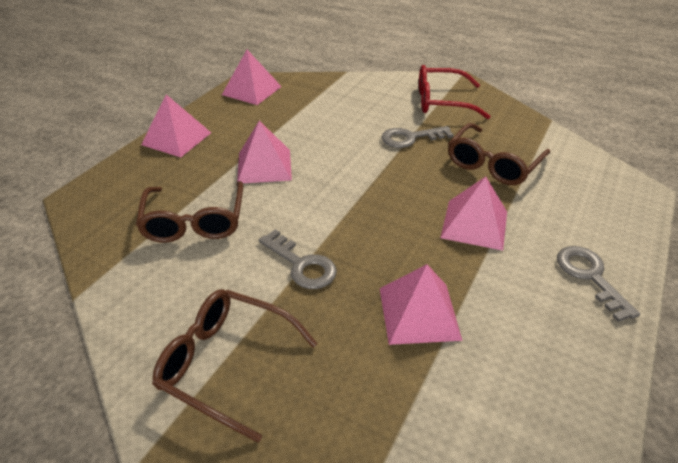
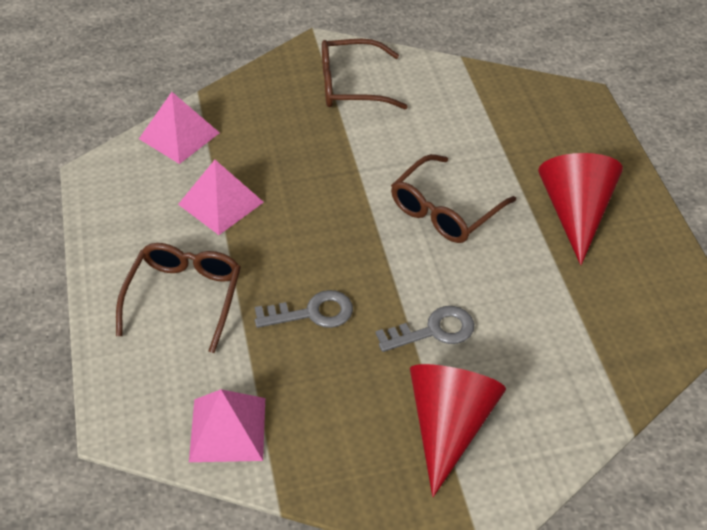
grey key: 3 -> 2
pink pyramid: 5 -> 3
red cone: 0 -> 2
red glasses: 1 -> 0

